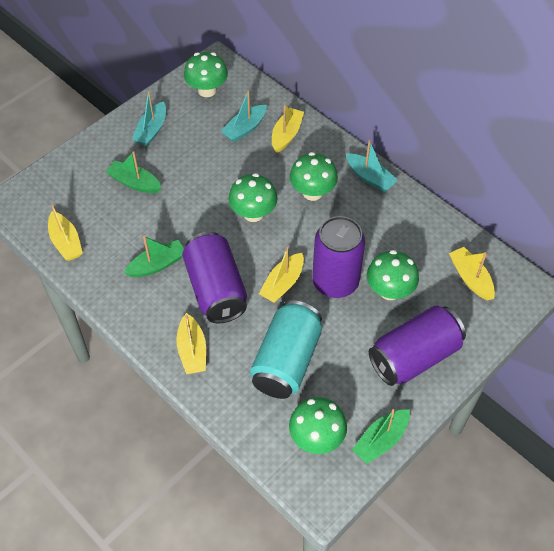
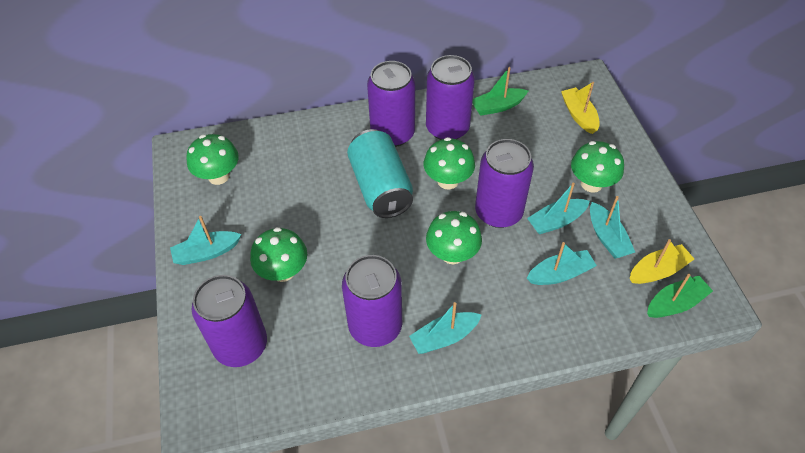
green boat: 3 -> 2
purple can: 3 -> 5
turquoise boat: 3 -> 5
yellow boat: 5 -> 2

